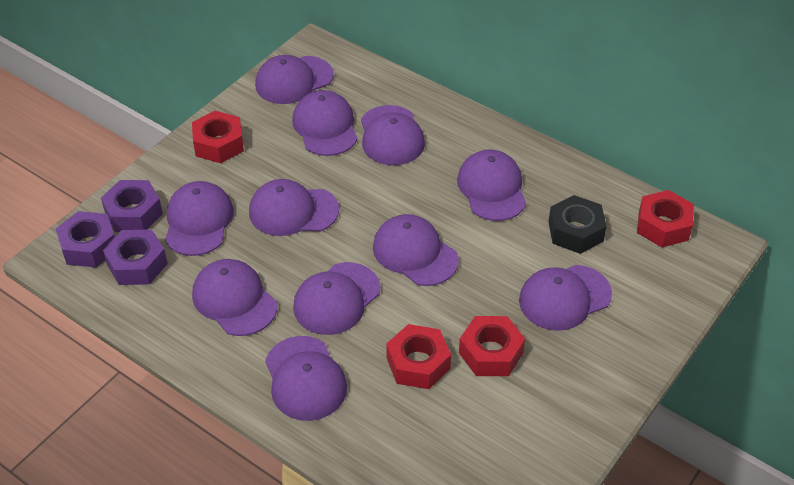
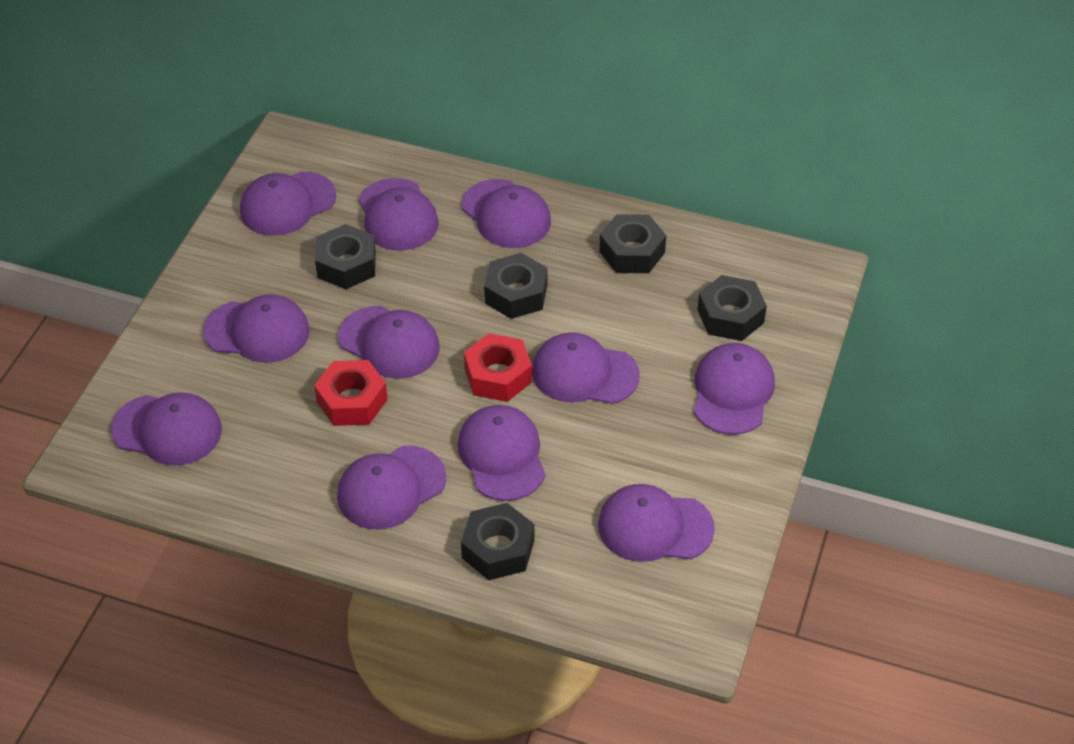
black nut: 1 -> 5
purple nut: 3 -> 0
red nut: 4 -> 2

